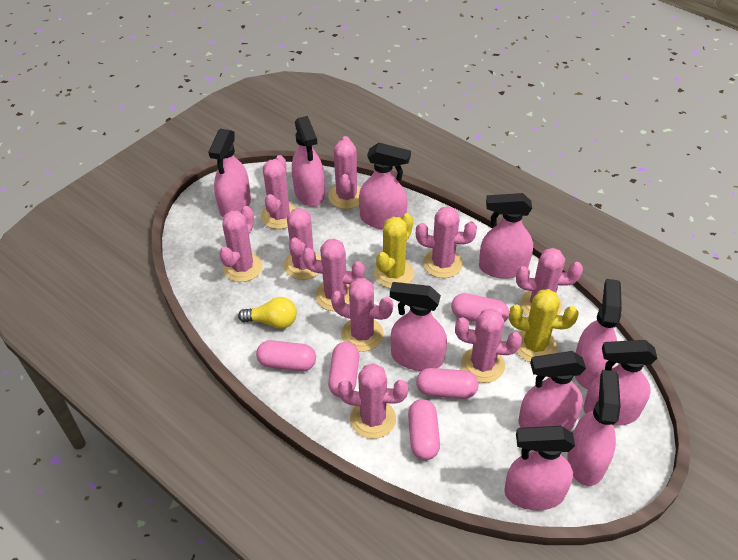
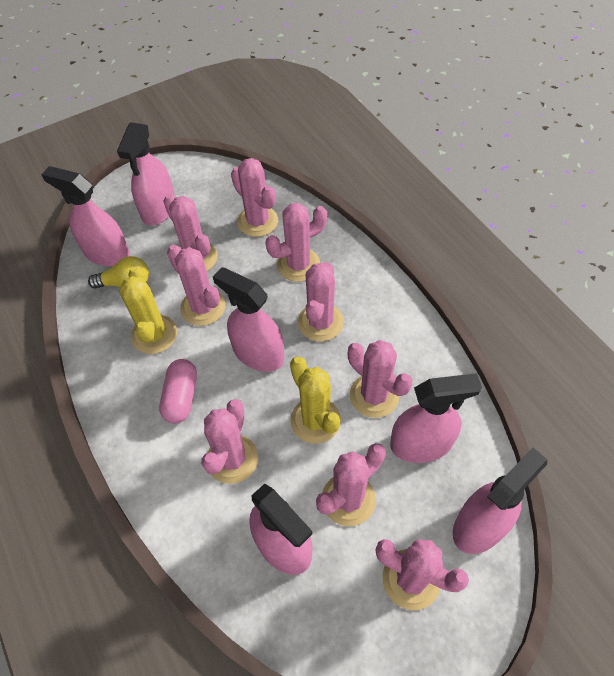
pink cactus: 10 -> 9
pink capsule: 5 -> 1
pink spray bottle: 10 -> 6

